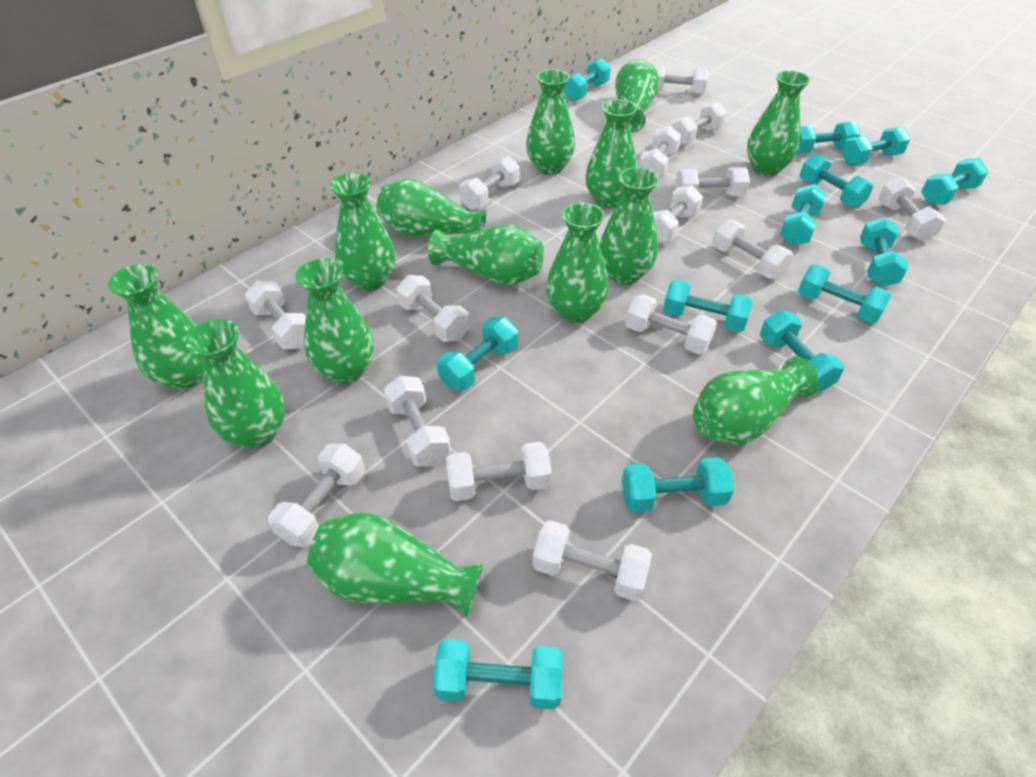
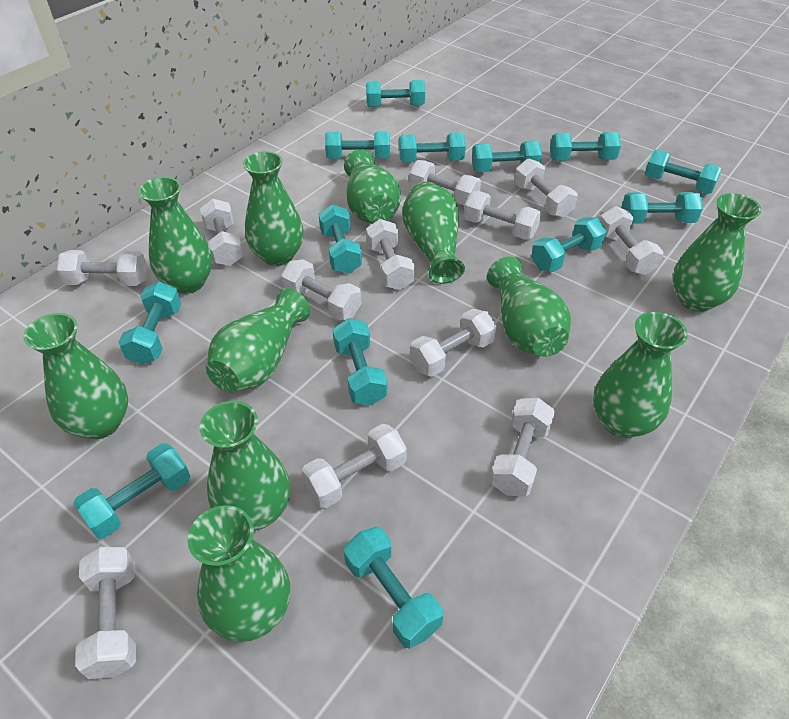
green vase: 14 -> 11
white dumbbell: 15 -> 12

